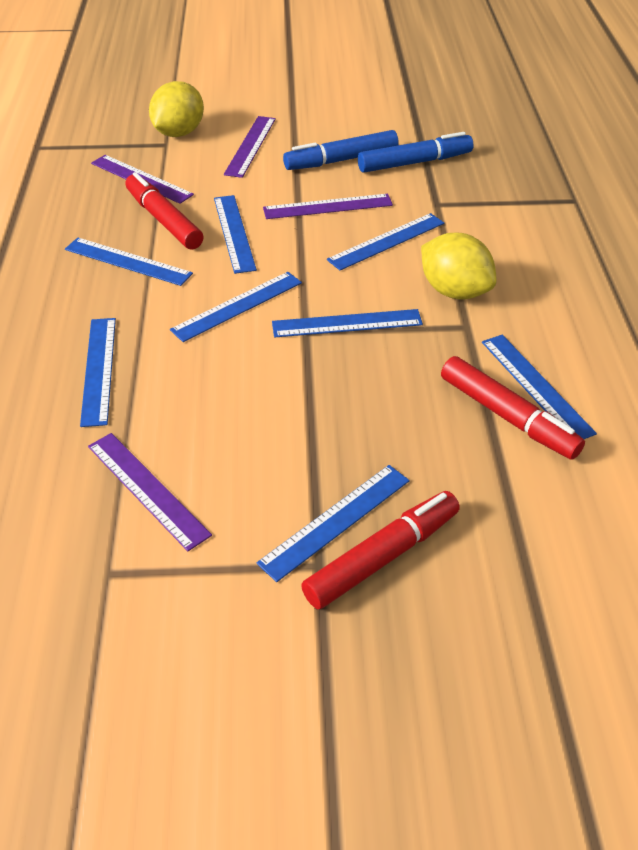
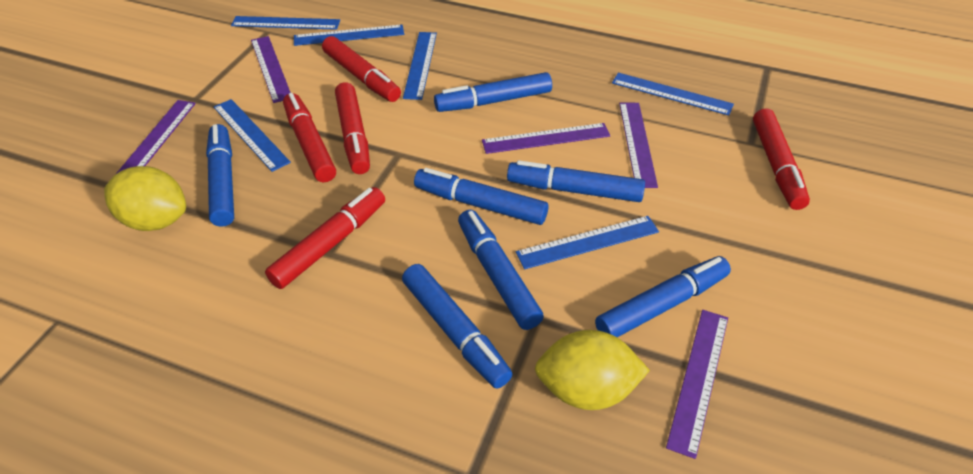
blue marker: 2 -> 7
blue ruler: 8 -> 6
purple ruler: 4 -> 5
red marker: 3 -> 5

